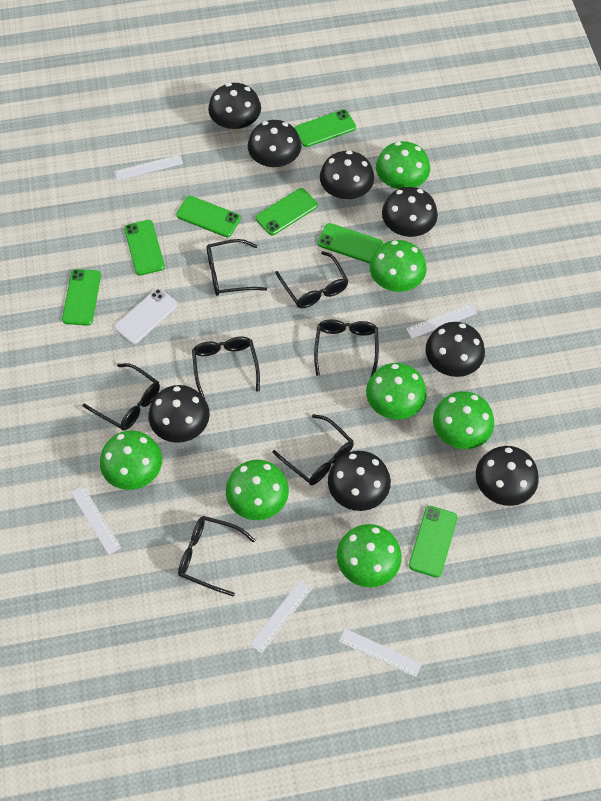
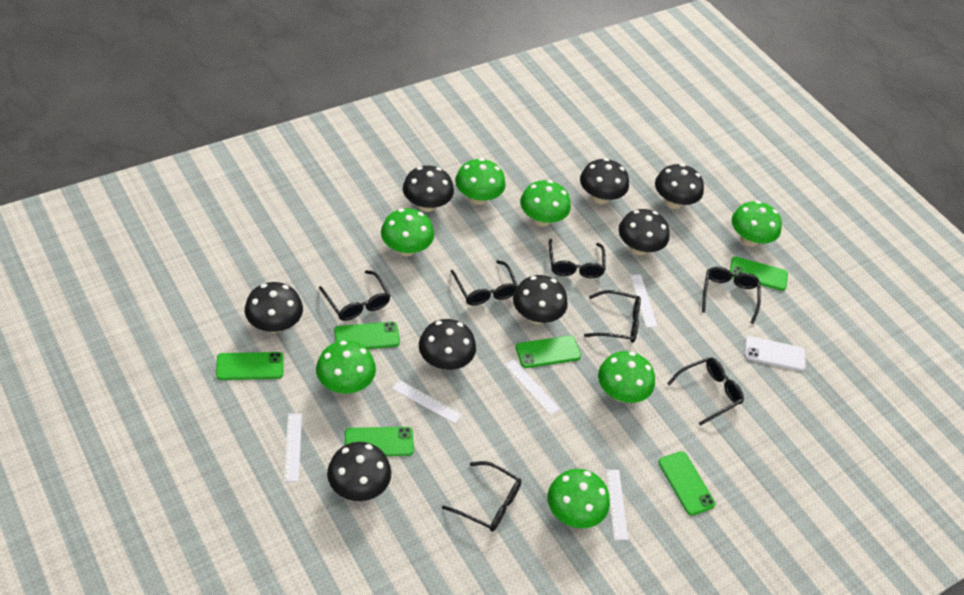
green phone: 7 -> 6

